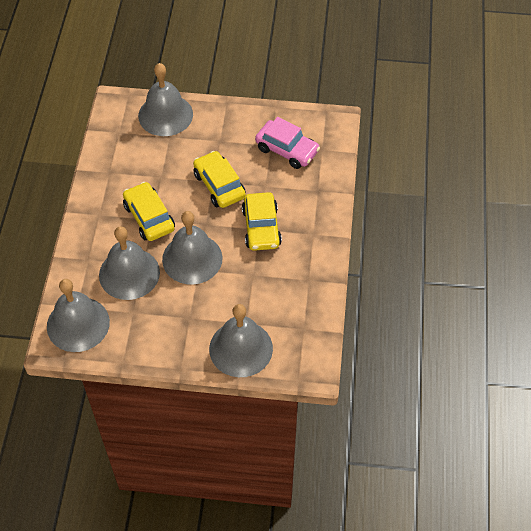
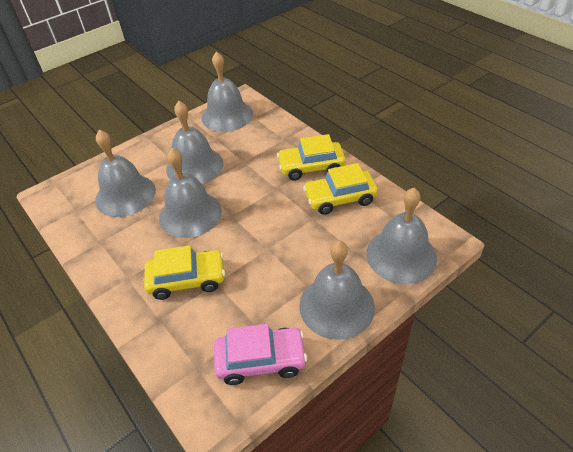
grey bell: 5 -> 6

